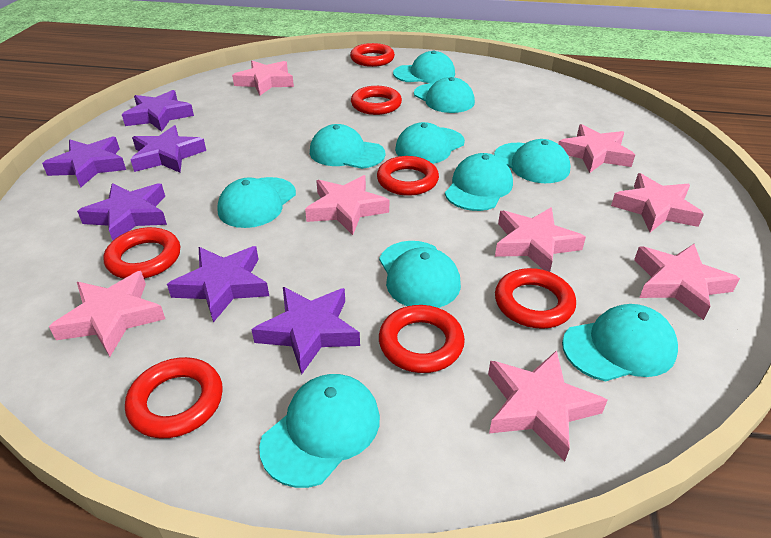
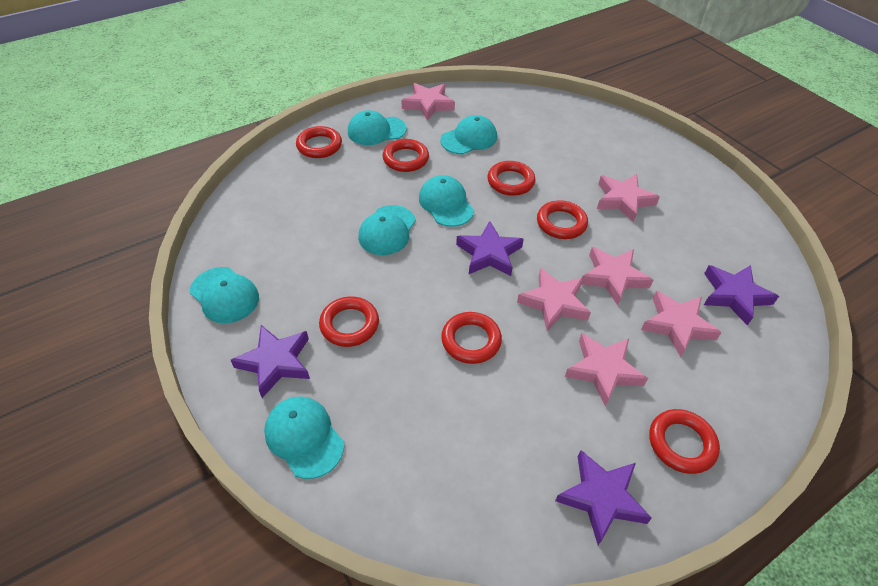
pink star: 8 -> 6
purple star: 6 -> 4
turquoise cap: 10 -> 6

